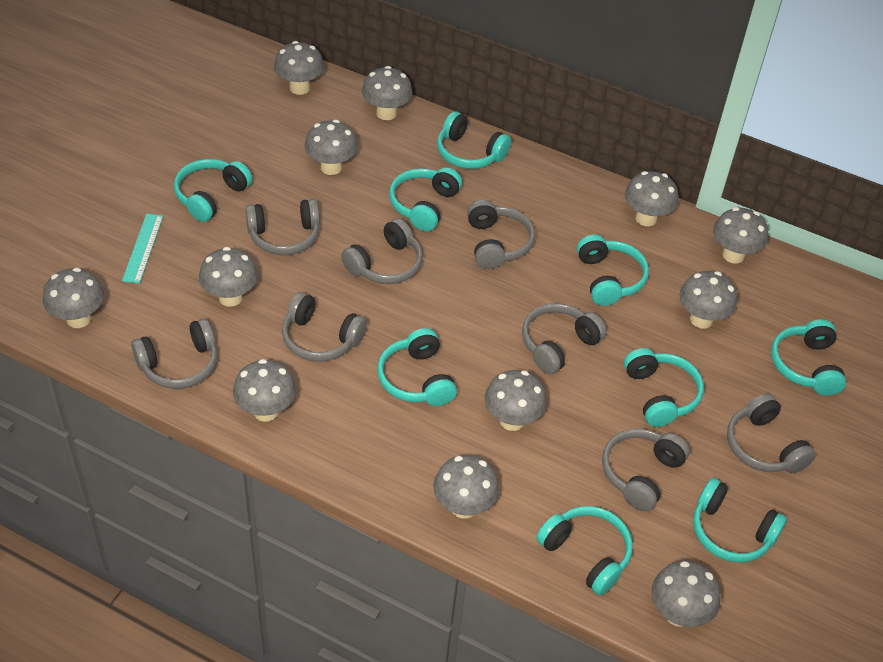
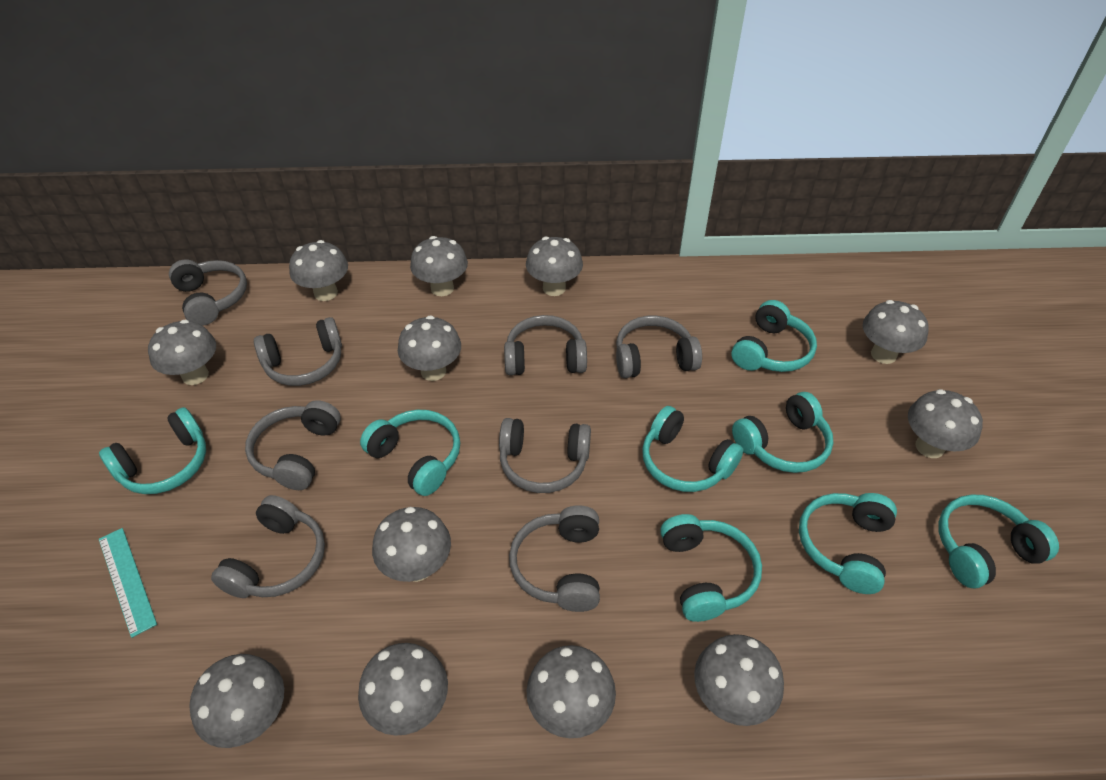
turquoise headphones: 9 -> 8

